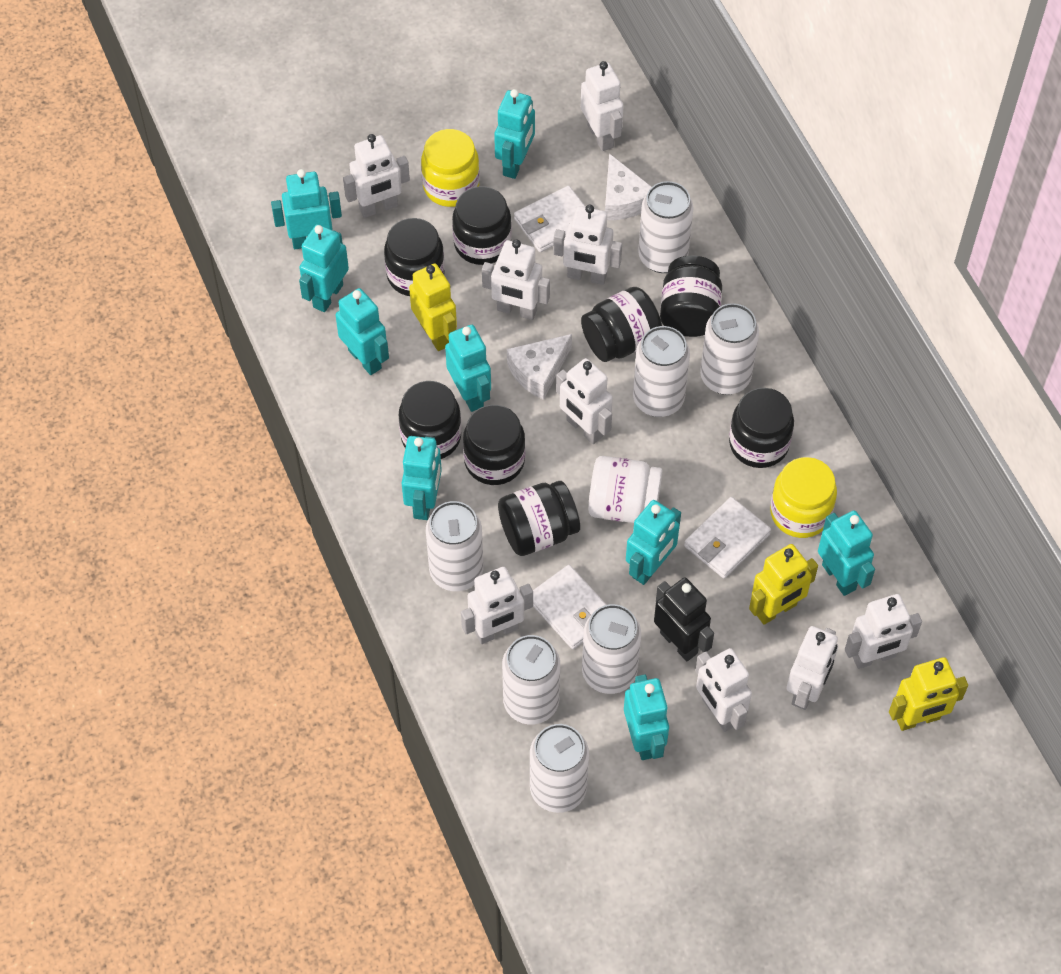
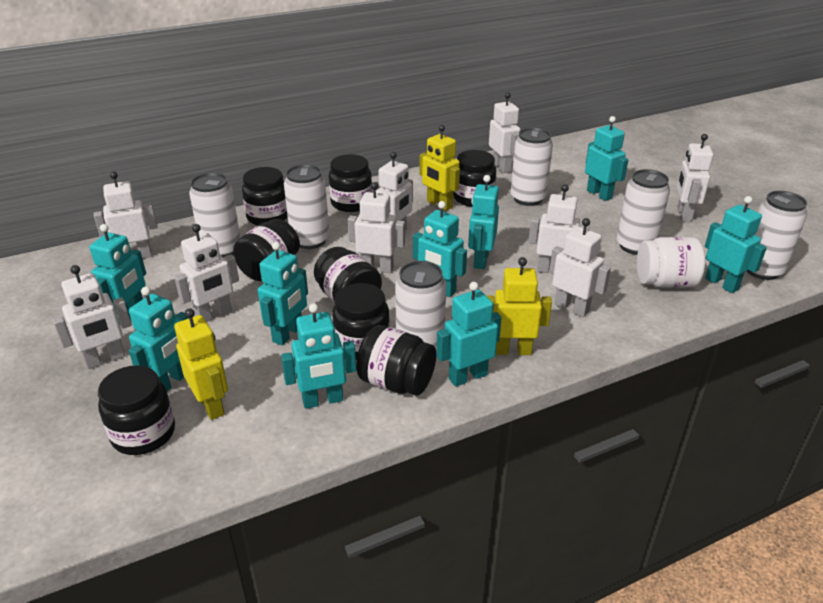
black robot: 1 -> 0
white can: 7 -> 6
white cheese: 2 -> 0
white wallet: 3 -> 0
yellow jar: 2 -> 0

